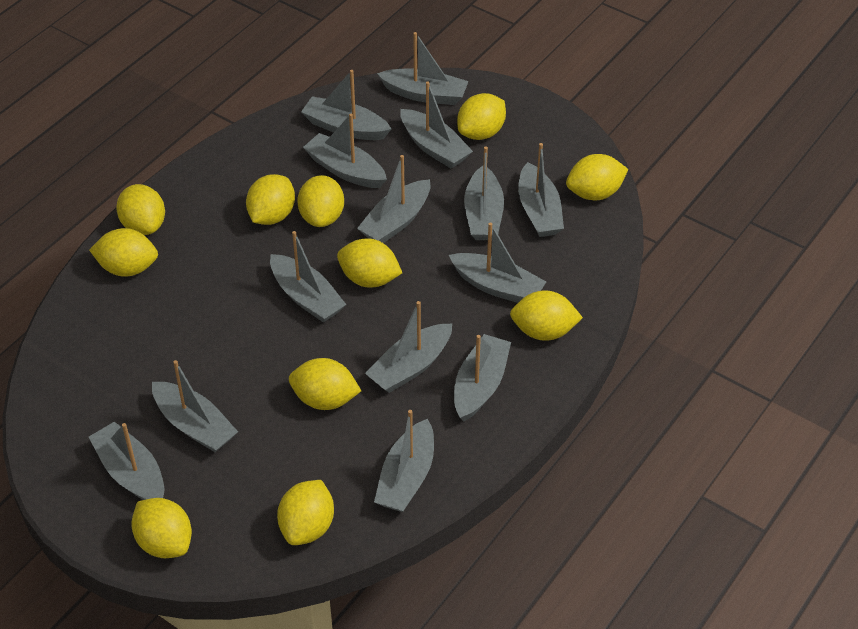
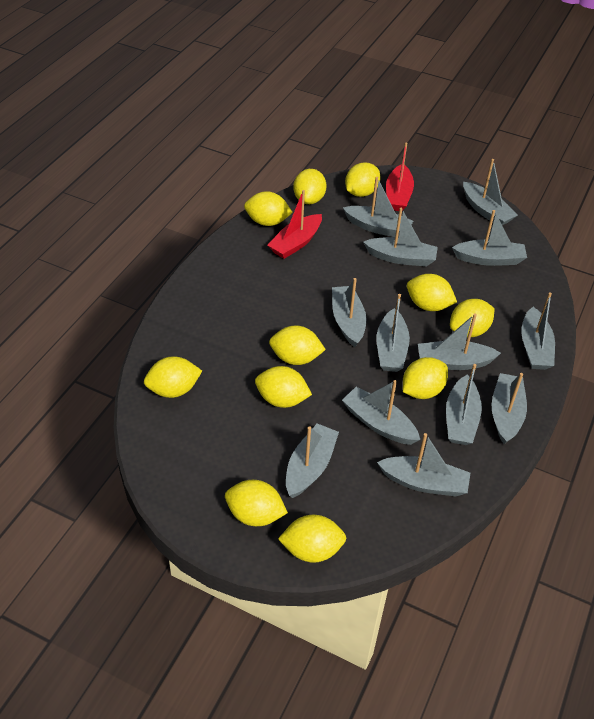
grey boat: 14 -> 13
red boat: 0 -> 2

